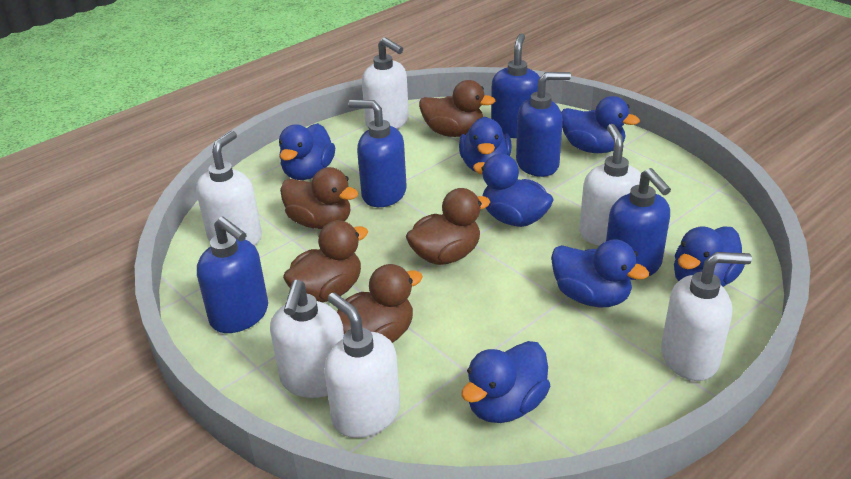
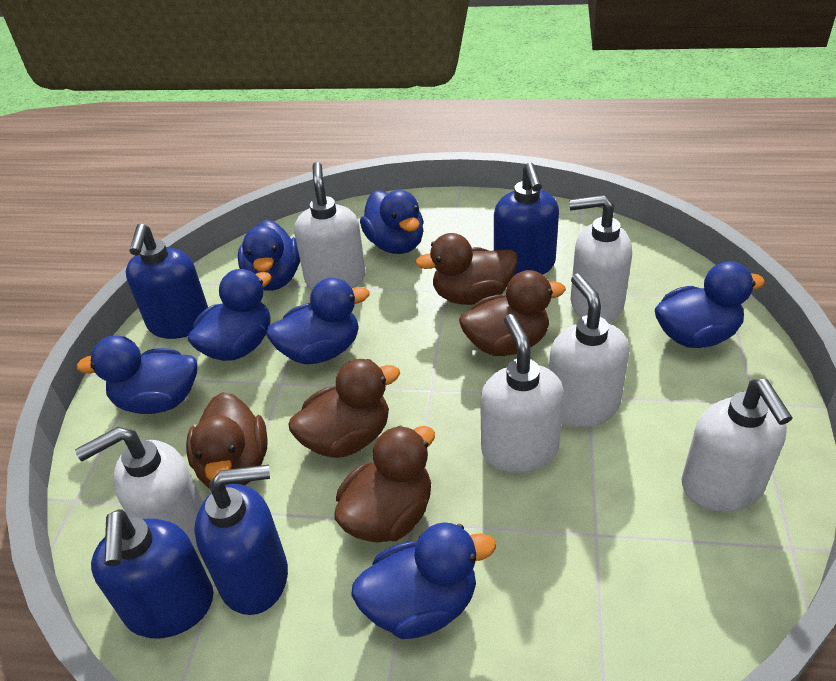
blue soap dispenser: 5 -> 4

